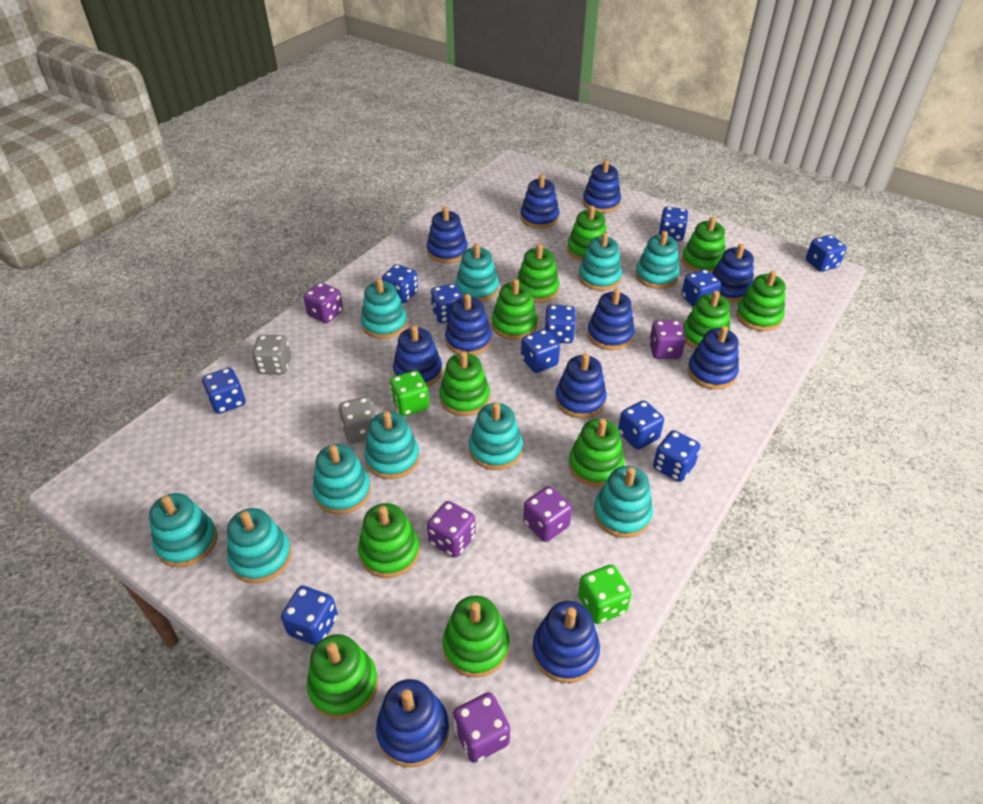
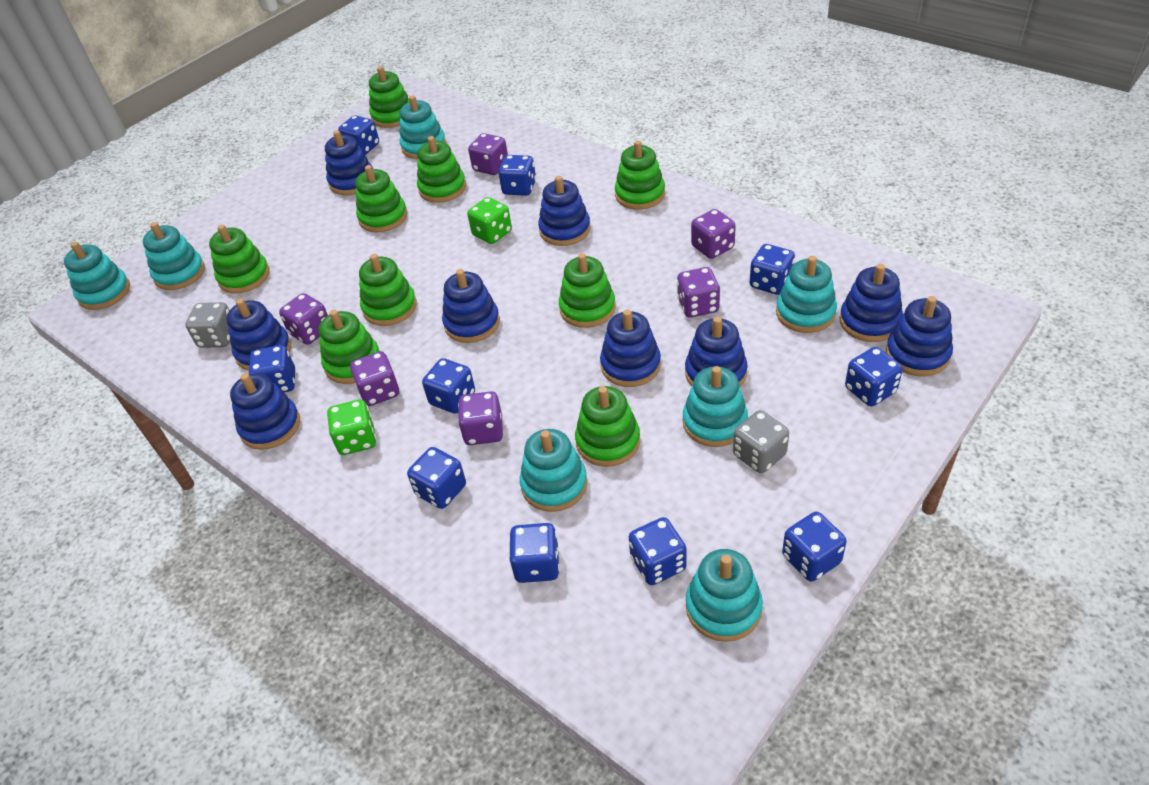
blue dice: 11 -> 10
blue stacking toy: 11 -> 9
green stacking toy: 11 -> 9
purple dice: 5 -> 6
turquoise stacking toy: 10 -> 7

